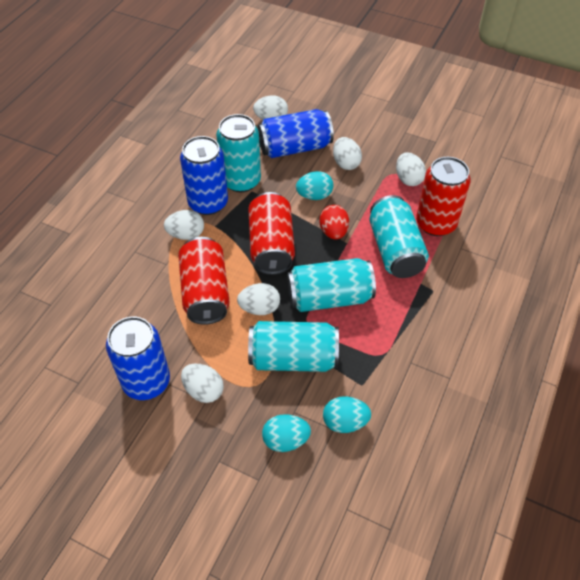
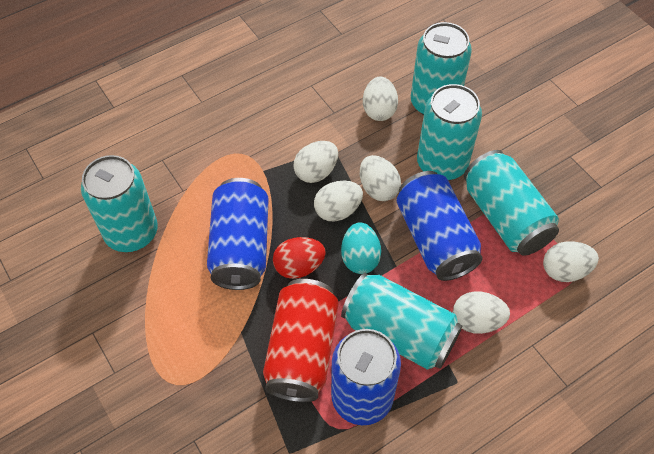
red can: 3 -> 1
turquoise can: 4 -> 5
turquoise egg: 3 -> 1

